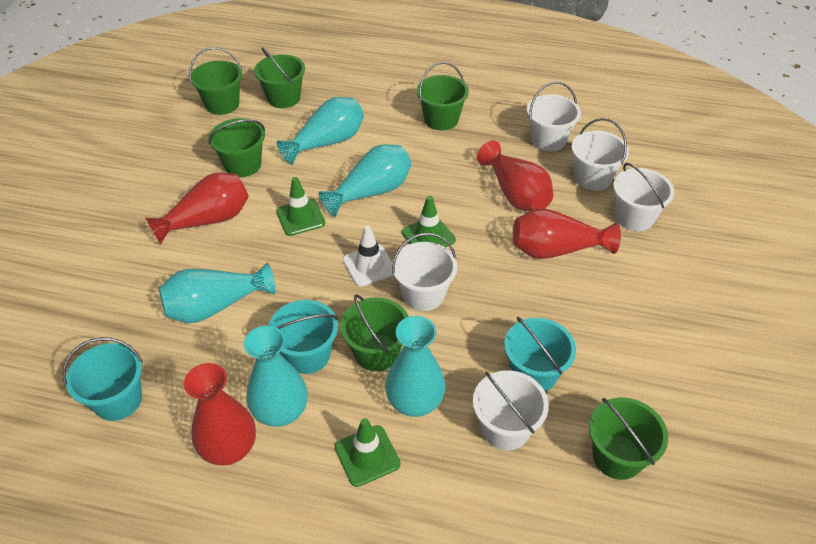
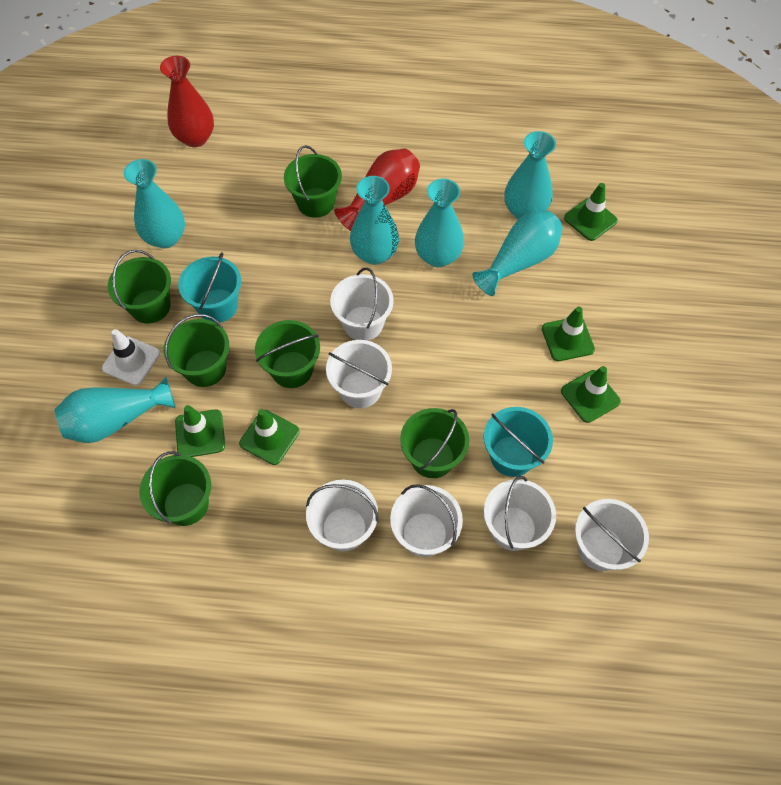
green traffic cone: 3 -> 5
red vase: 4 -> 2
turquoise bucket: 3 -> 2
turquoise vase: 5 -> 6
white bucket: 5 -> 6

